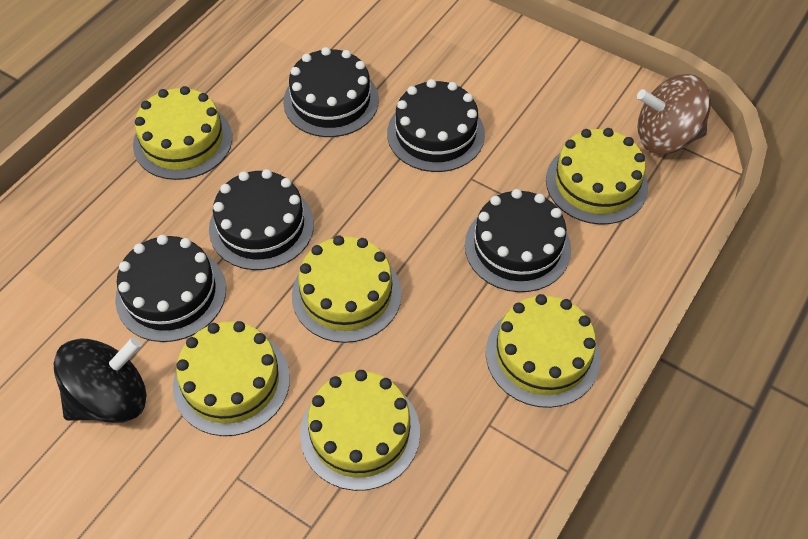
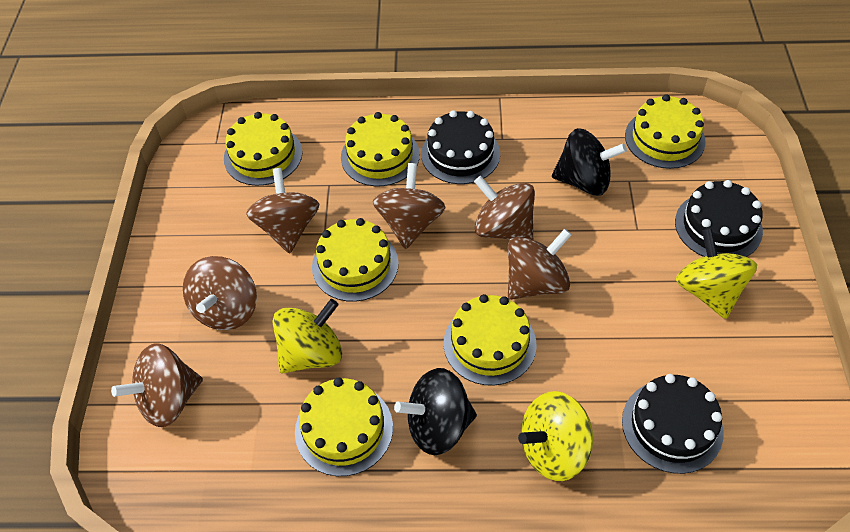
black cake: 5 -> 3
black spinning top: 1 -> 2
brown spinning top: 1 -> 6
yellow spinning top: 0 -> 3

